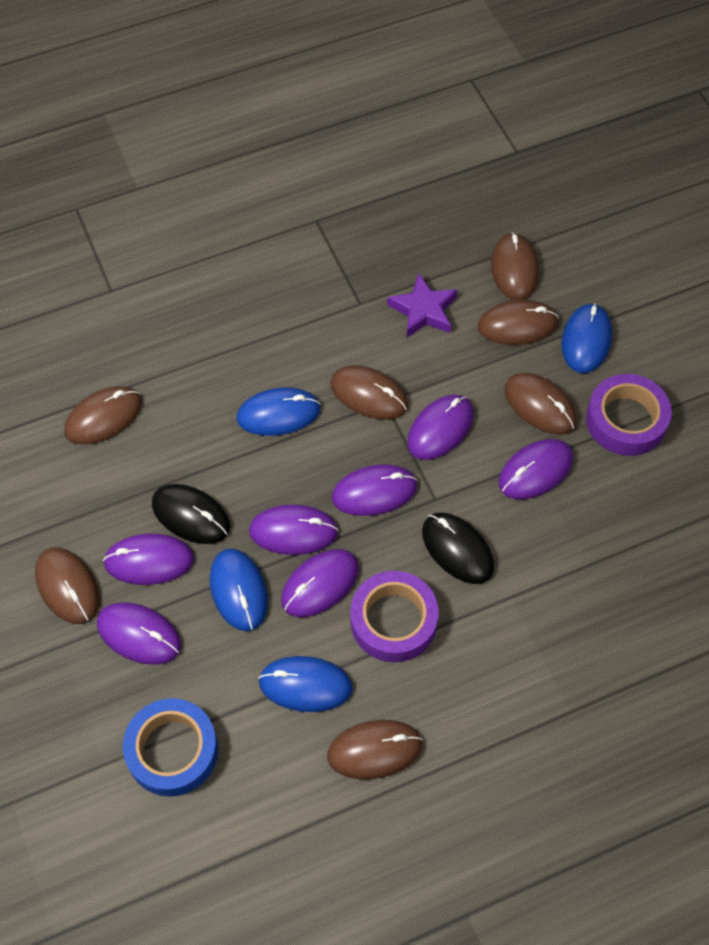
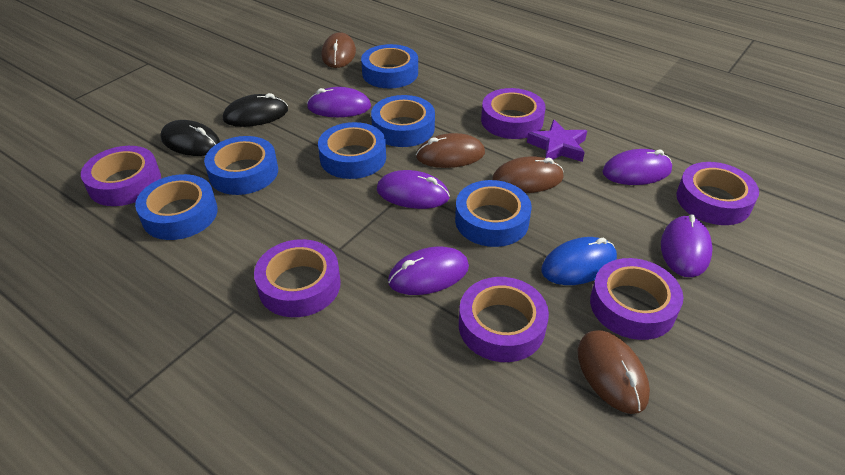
blue mouse: 4 -> 1
blue tape: 1 -> 6
brown mouse: 7 -> 4
purple mouse: 7 -> 5
purple tape: 2 -> 6

